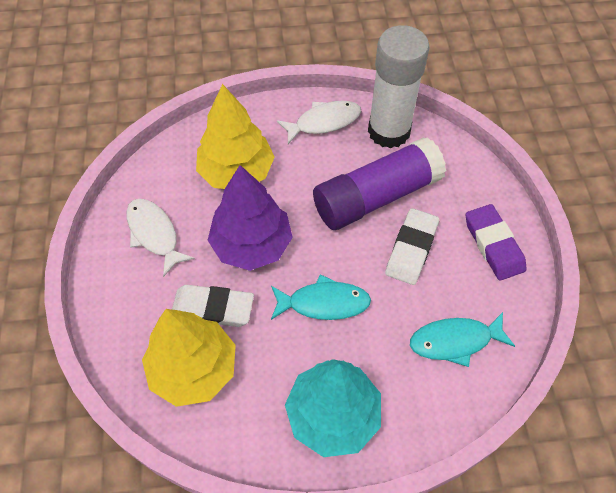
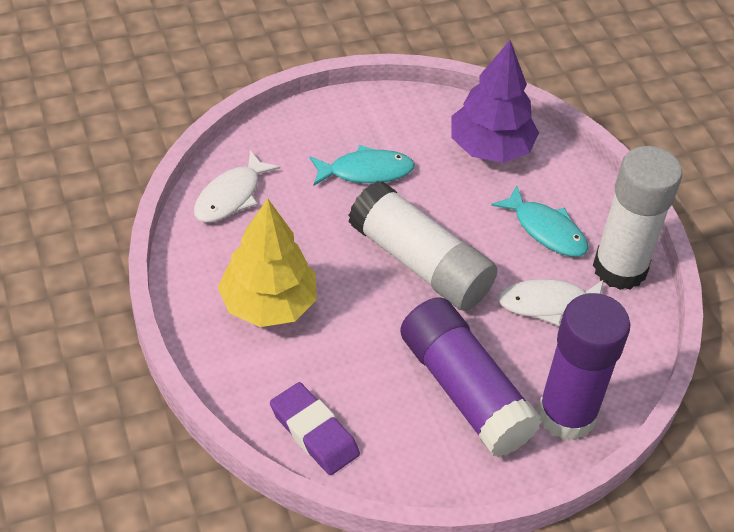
purple glue stick: 1 -> 2
turquoise tree: 1 -> 0
white eraser: 2 -> 0
white glue stick: 1 -> 2
yellow tree: 2 -> 1

